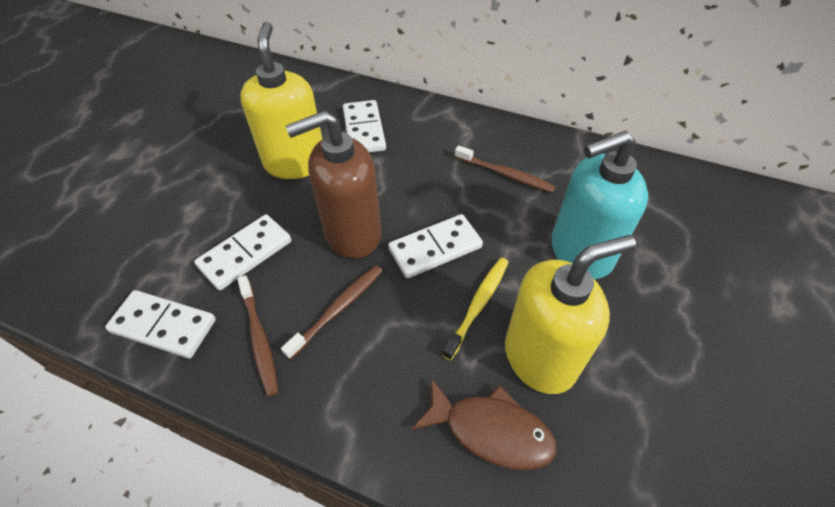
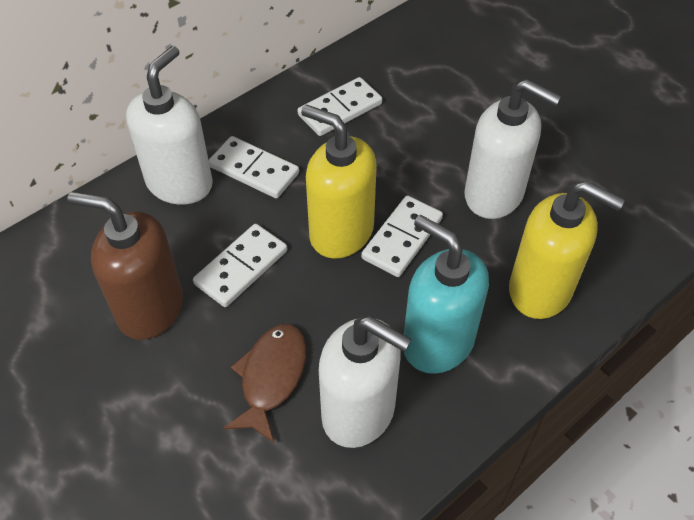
brown toothbrush: 3 -> 0
white soap dispenser: 0 -> 3
yellow toothbrush: 1 -> 0

